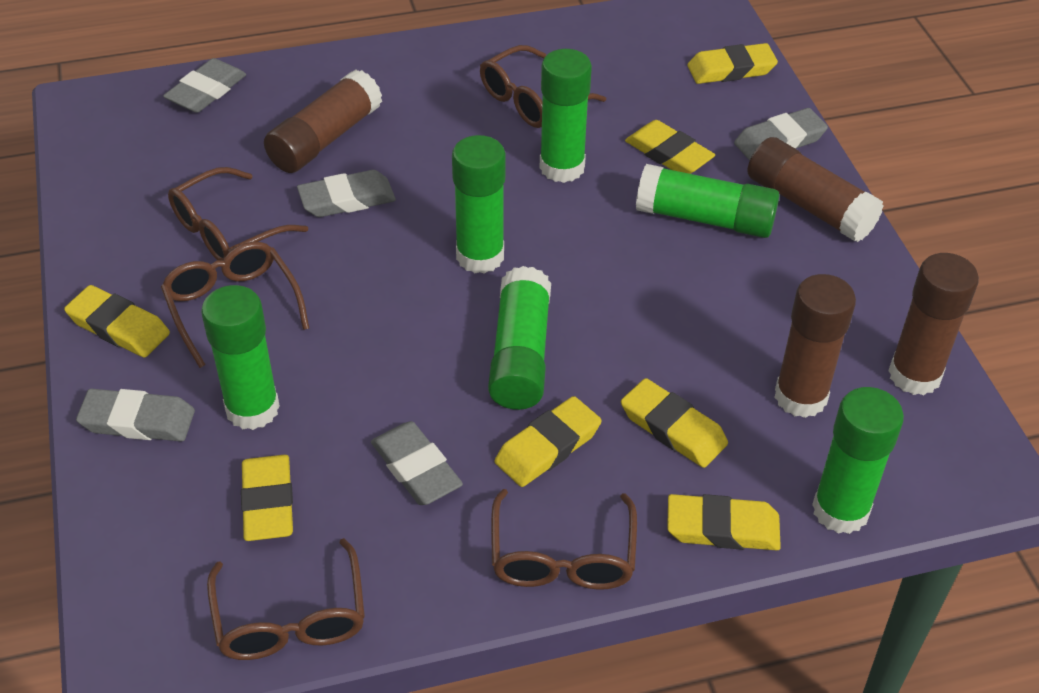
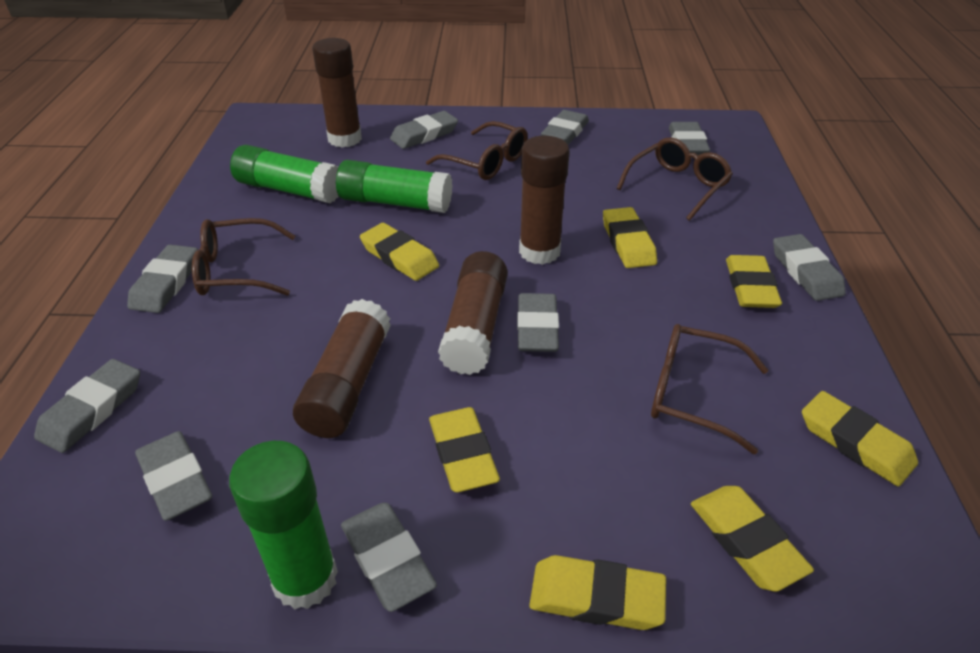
brown glasses: 5 -> 4
green glue stick: 6 -> 3
grey eraser: 5 -> 9

